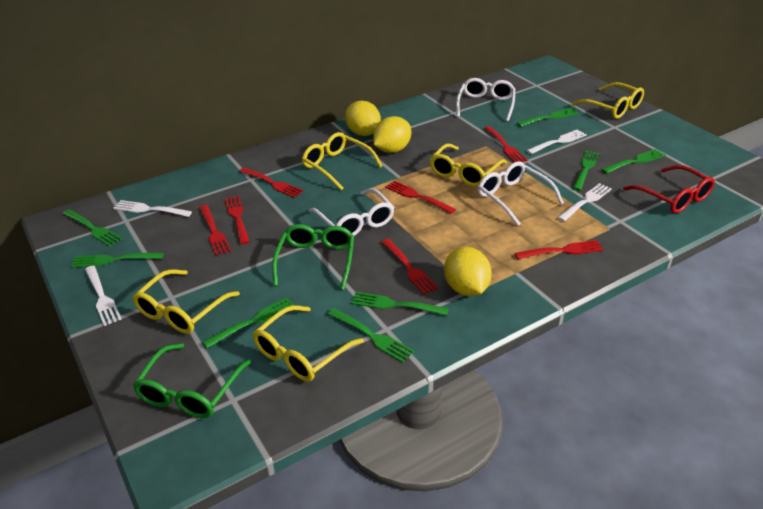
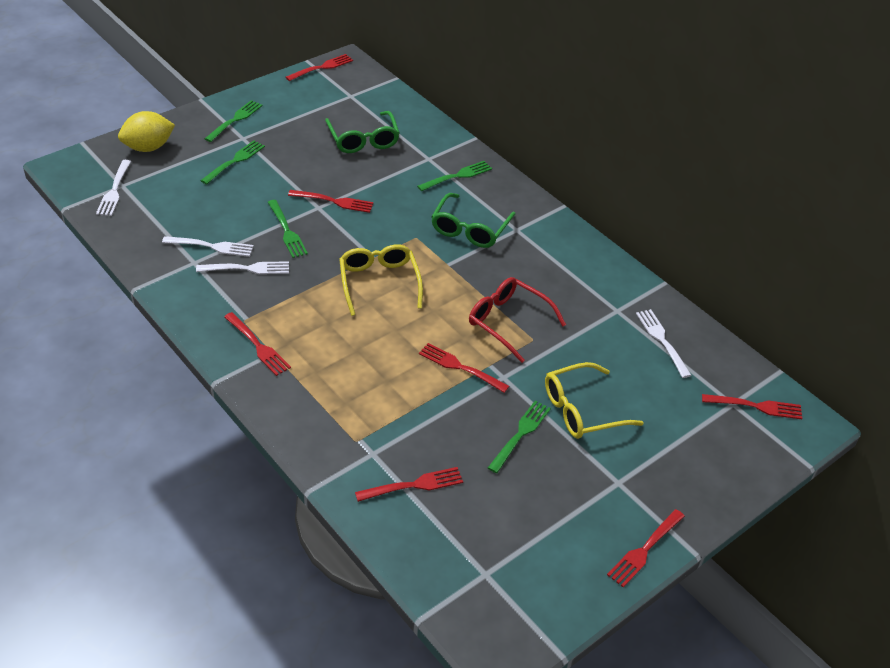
green fork: 8 -> 5
white glasses: 3 -> 0
yellow glasses: 5 -> 2
yellow lemon: 3 -> 1

